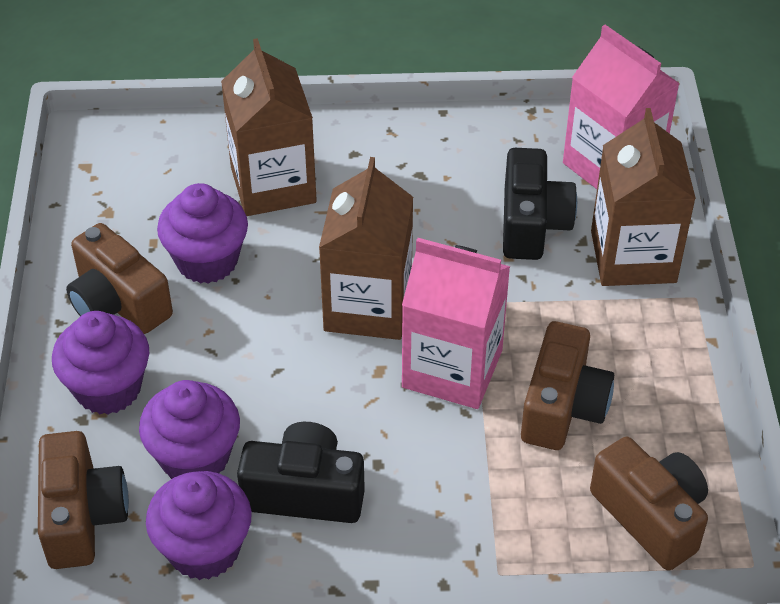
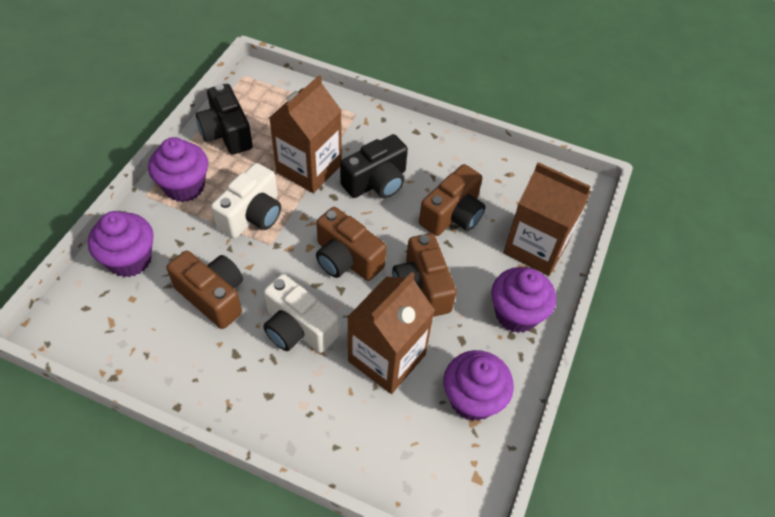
pink carton: 2 -> 0
white camera: 0 -> 2

